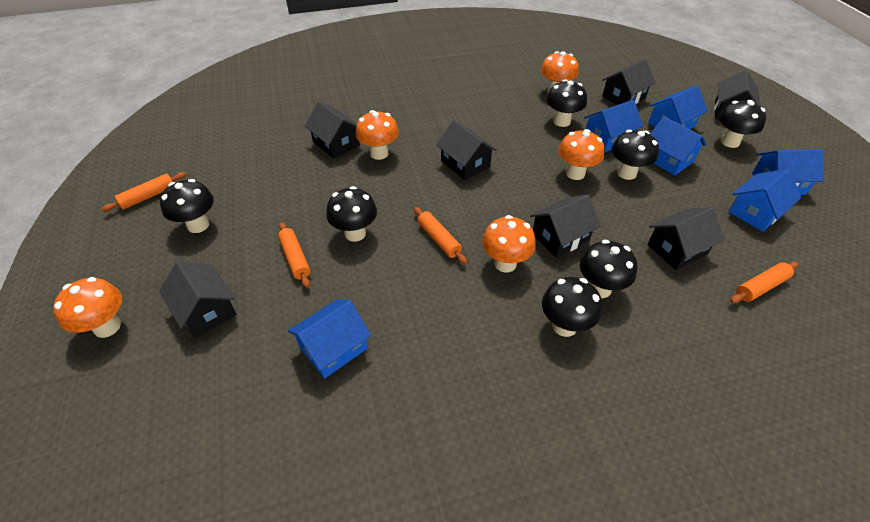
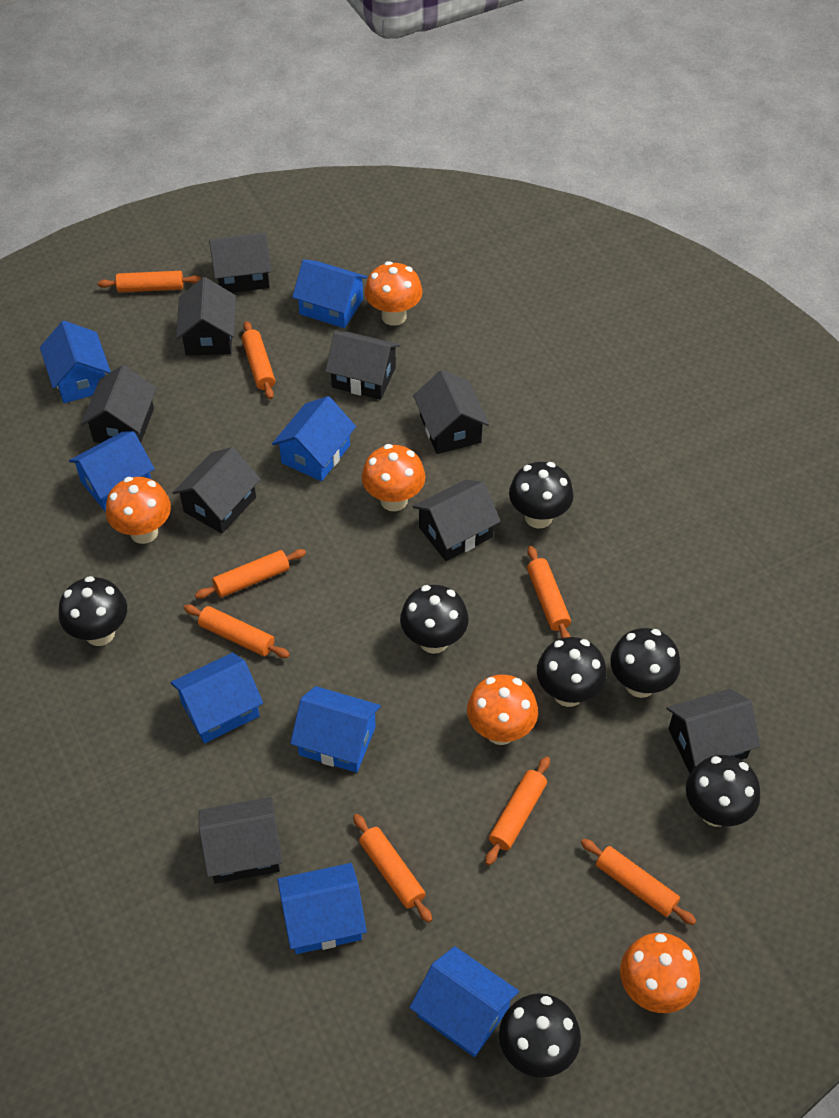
black house: 7 -> 9
blue house: 6 -> 8
orange rolling pin: 4 -> 8

